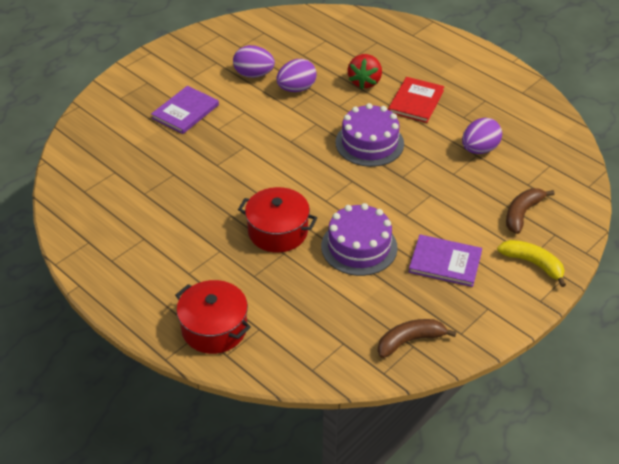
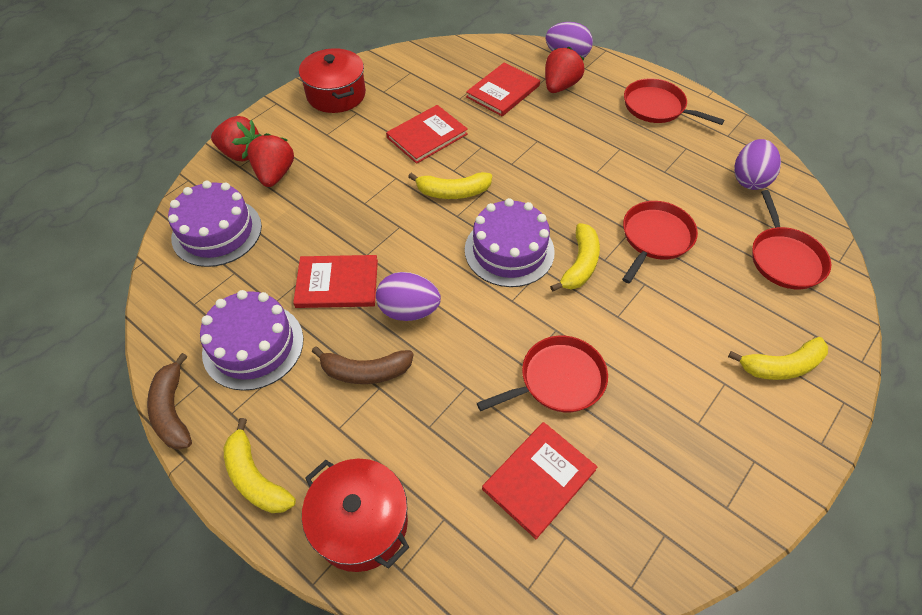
purple book: 2 -> 0
purple cake: 2 -> 3
red book: 1 -> 4
red pan: 0 -> 4
red strawberry: 1 -> 3
yellow banana: 1 -> 4

